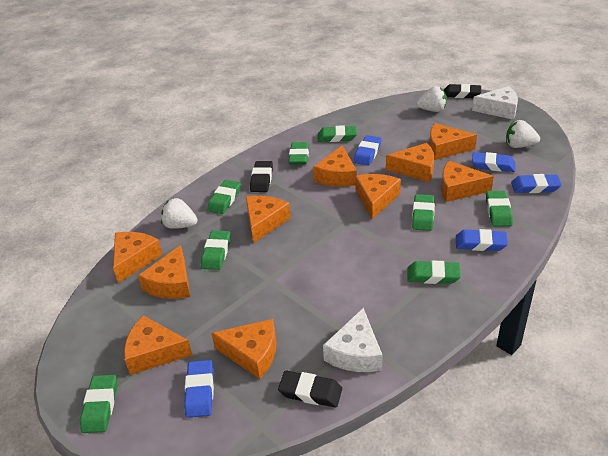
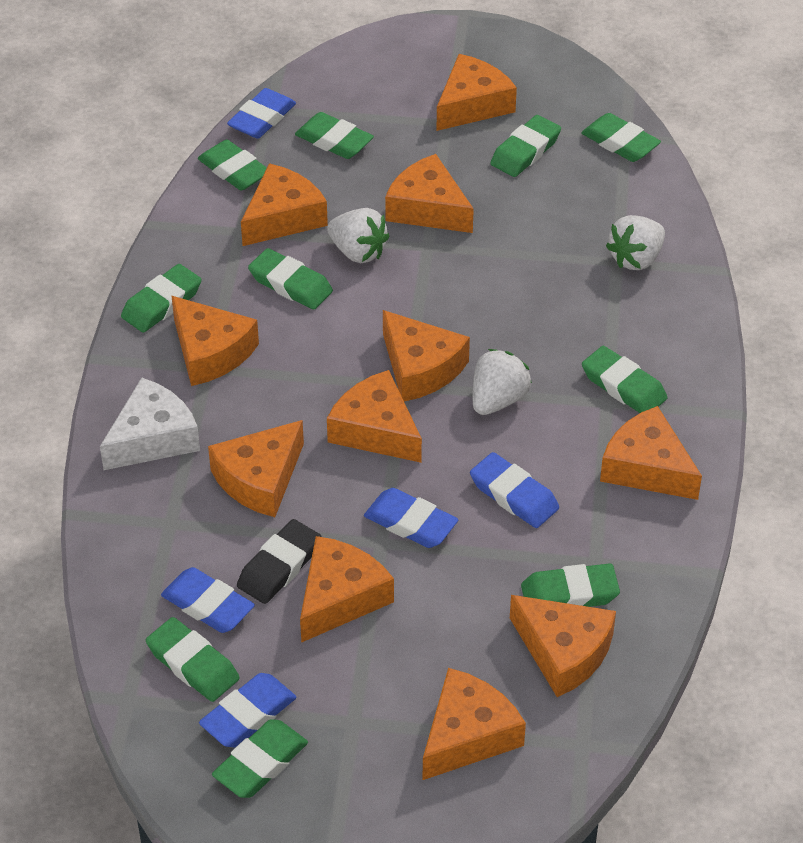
black eraser: 3 -> 1
green eraser: 8 -> 10
orange cheese: 10 -> 11
white cheese: 2 -> 1

